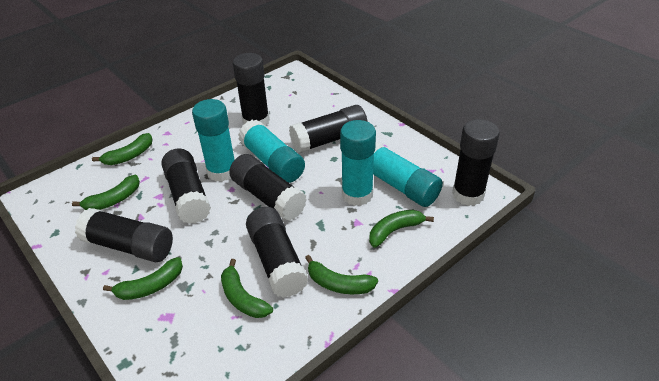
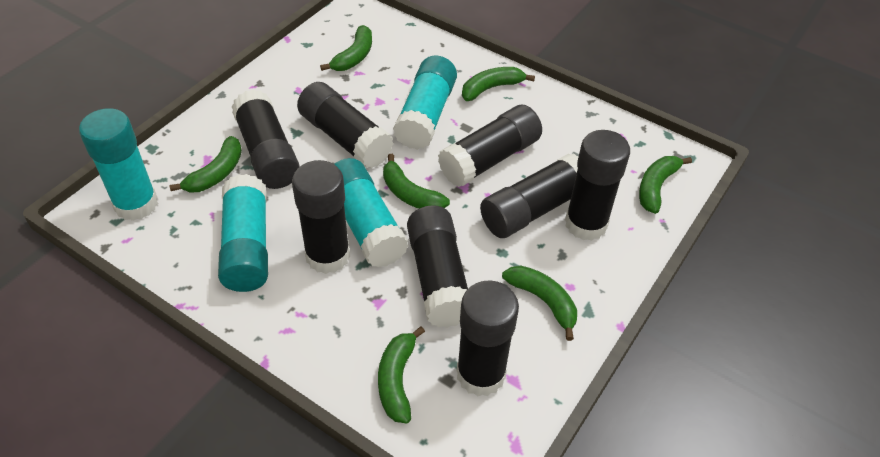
black glue stick: 7 -> 8
green banana: 6 -> 7

